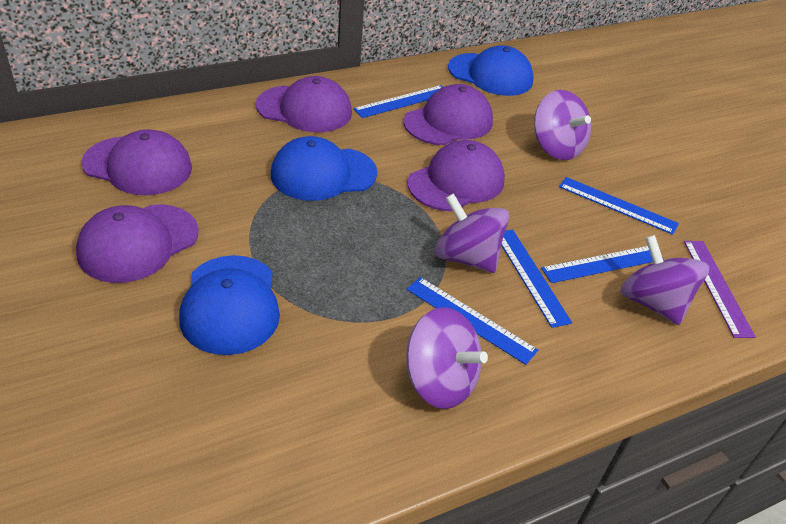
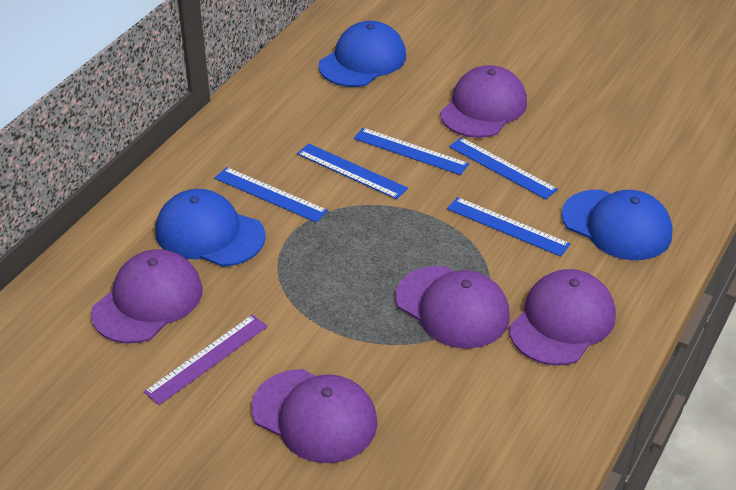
purple spinning top: 4 -> 0

